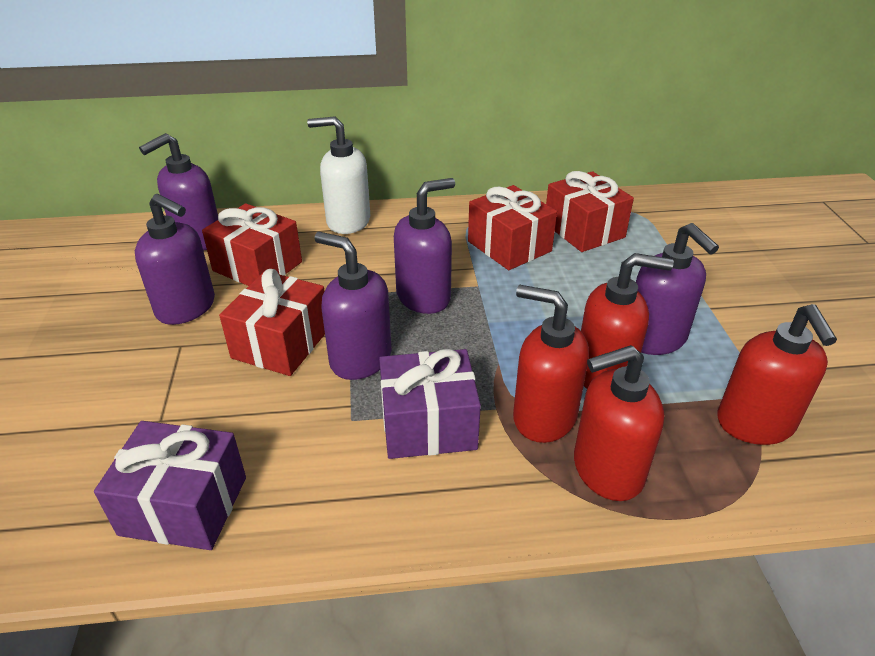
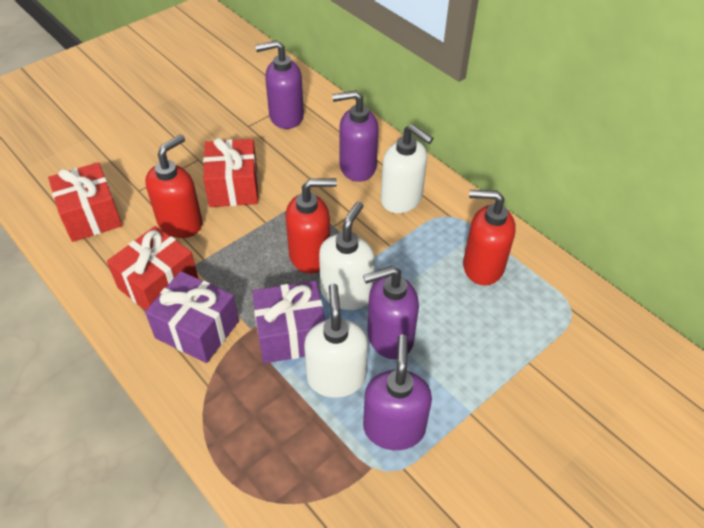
purple soap dispenser: 5 -> 4
red gift: 4 -> 3
red soap dispenser: 4 -> 3
white soap dispenser: 1 -> 3

